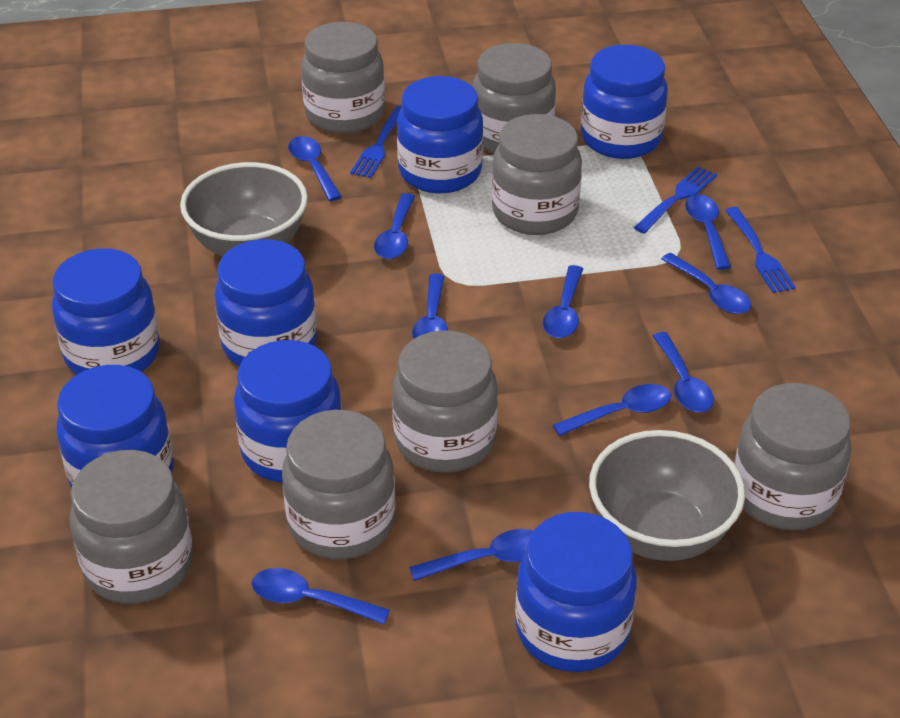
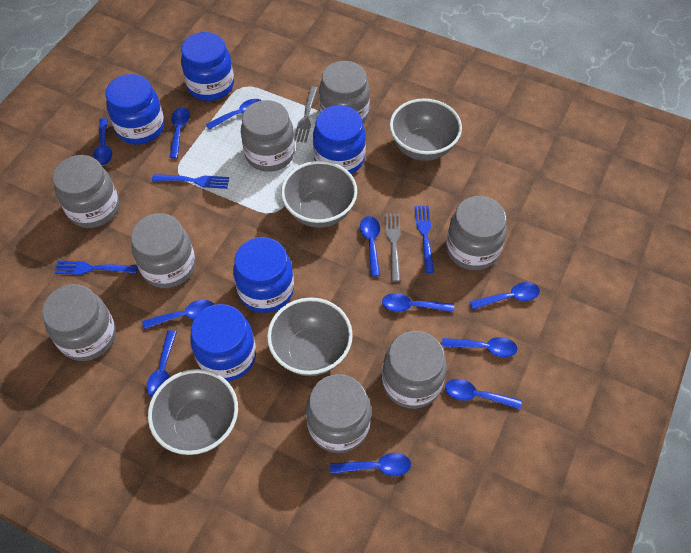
blue jar: 7 -> 5
blue spoon: 10 -> 11
grey bowl: 2 -> 4
grey fork: 0 -> 2
grey jar: 7 -> 8

